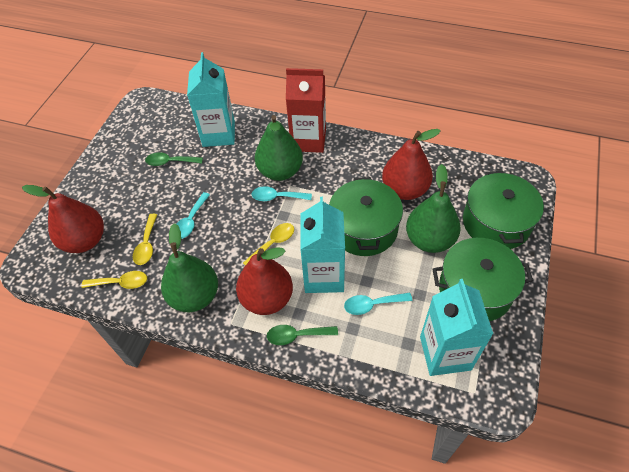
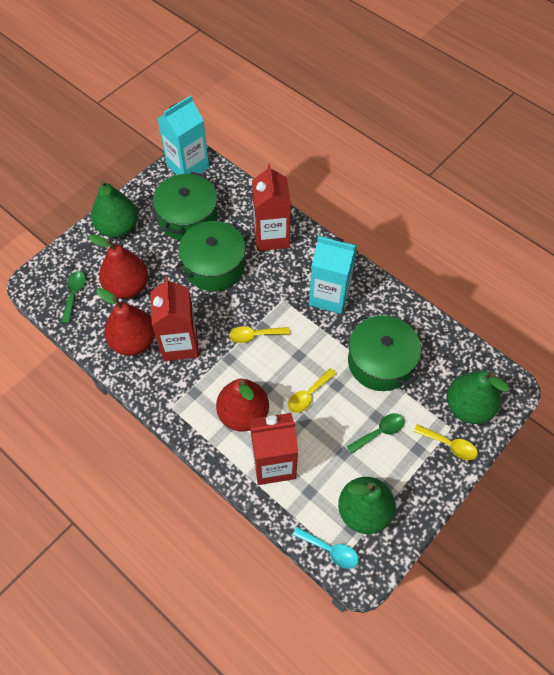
red carton: 1 -> 3
turquoise carton: 3 -> 2
turquoise spoon: 3 -> 1

